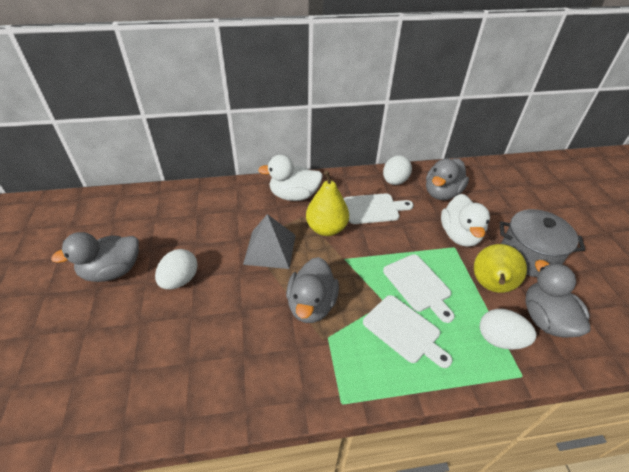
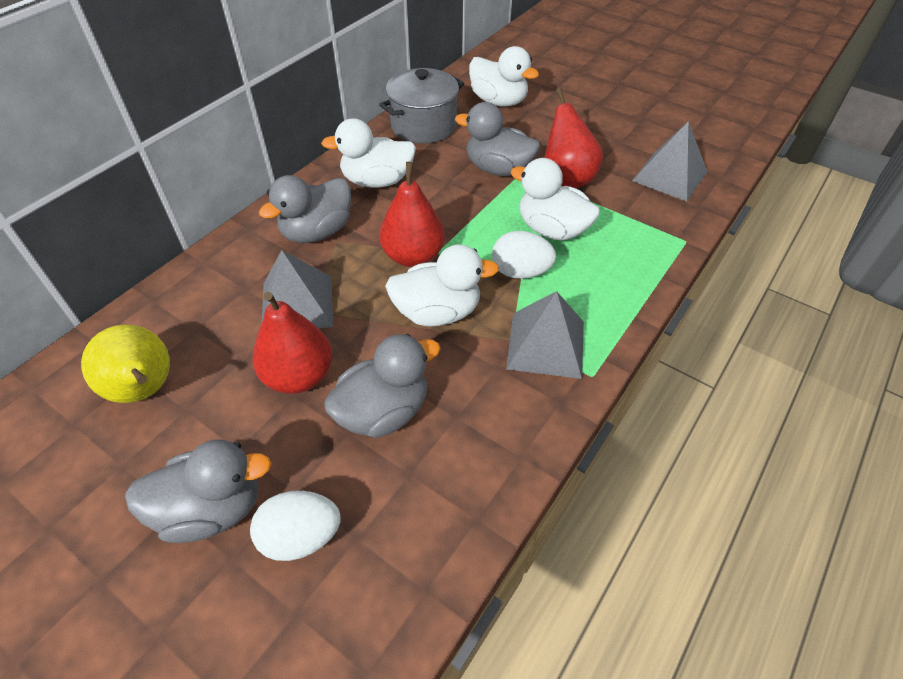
grey pyramid: 1 -> 3
red pear: 0 -> 3
white cutting board: 3 -> 0
white duck: 2 -> 4
white egg: 3 -> 2
yellow pear: 2 -> 1

